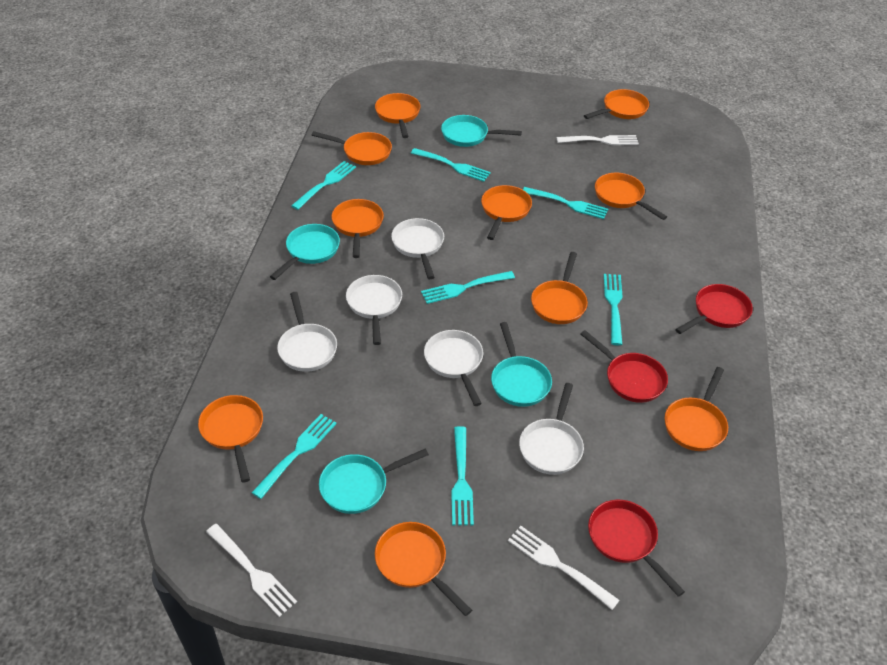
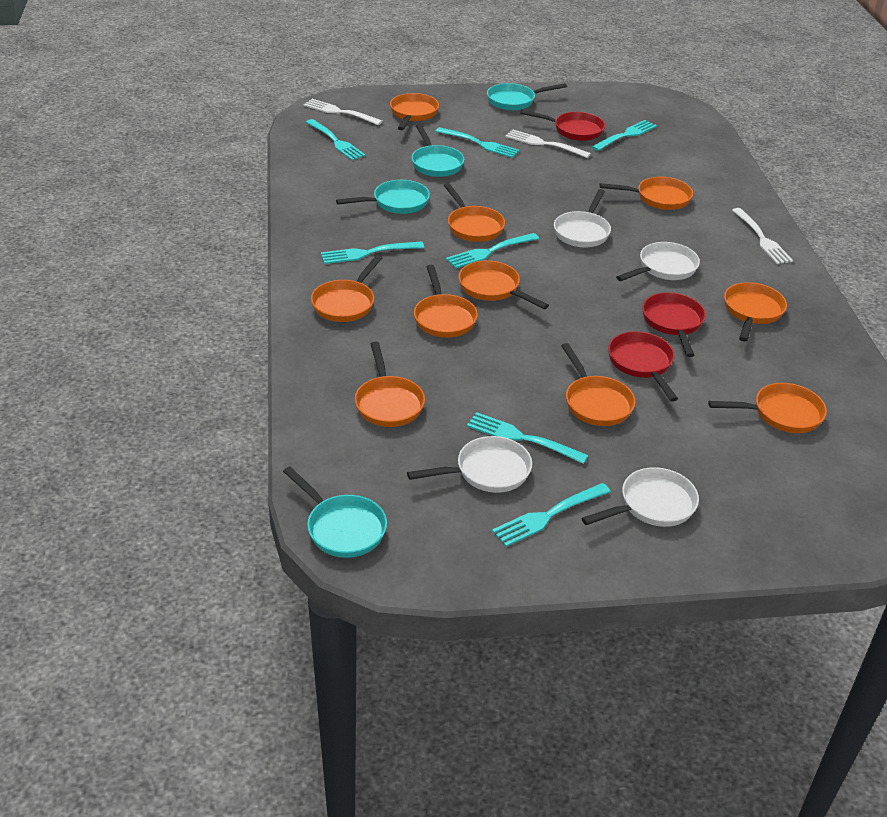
white pan: 5 -> 4

